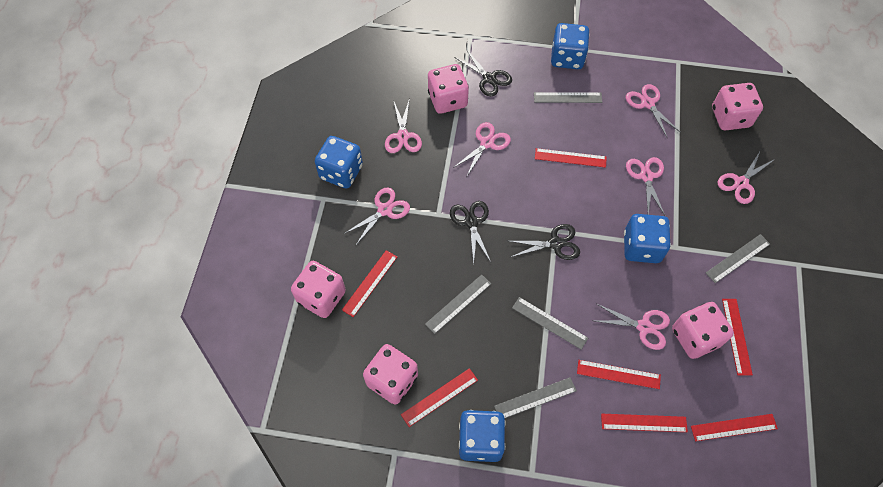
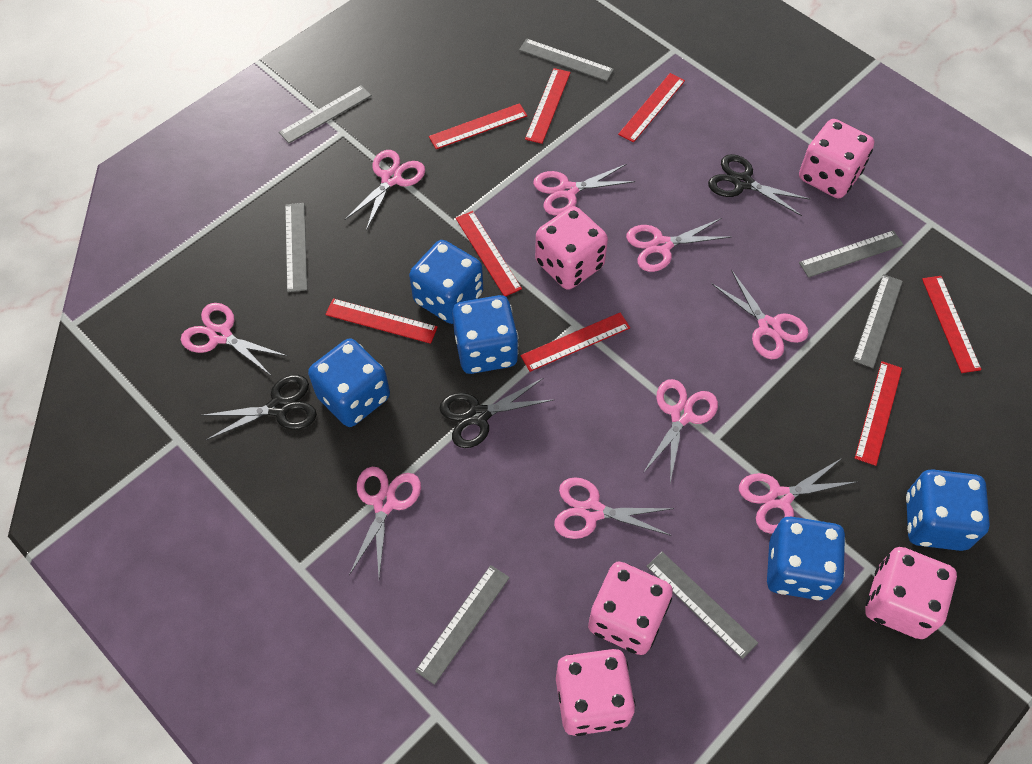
blue dice: 4 -> 5
grey ruler: 5 -> 7
pink scissors: 7 -> 9
red ruler: 7 -> 8

